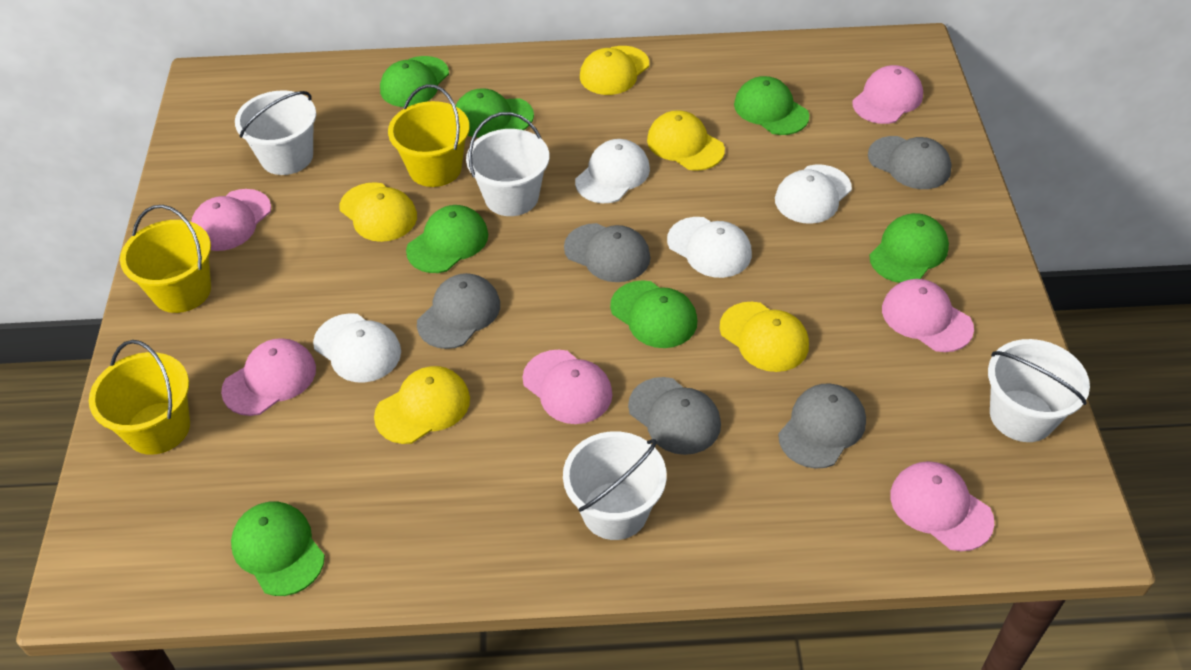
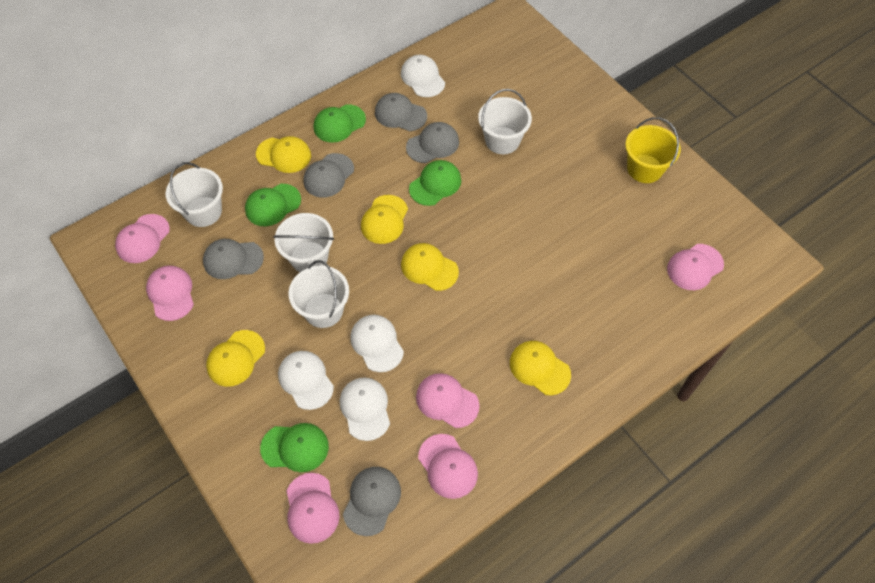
green cap: 7 -> 4
yellow bucket: 3 -> 1

